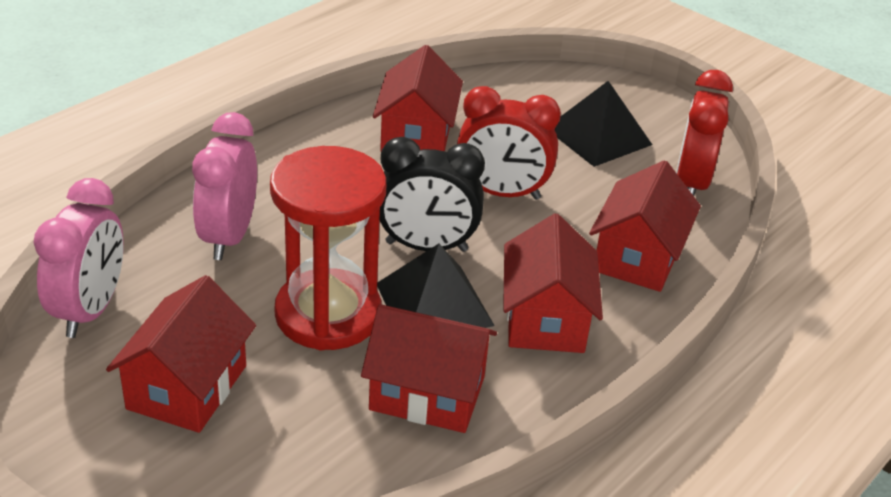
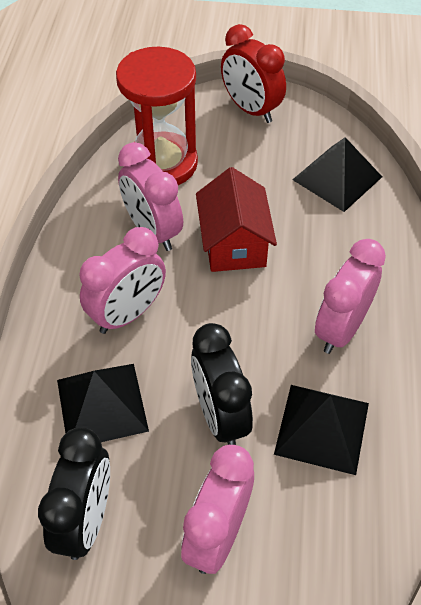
black clock: 1 -> 2
black pyramid: 2 -> 3
pink clock: 2 -> 4
red clock: 2 -> 1
red house: 5 -> 1

